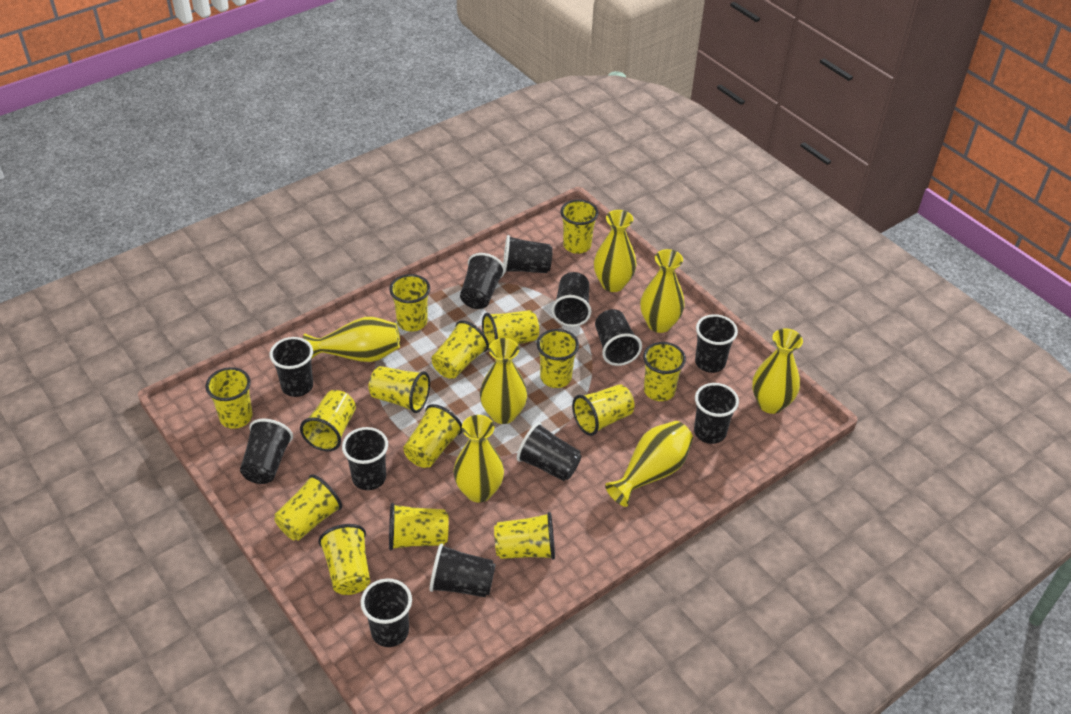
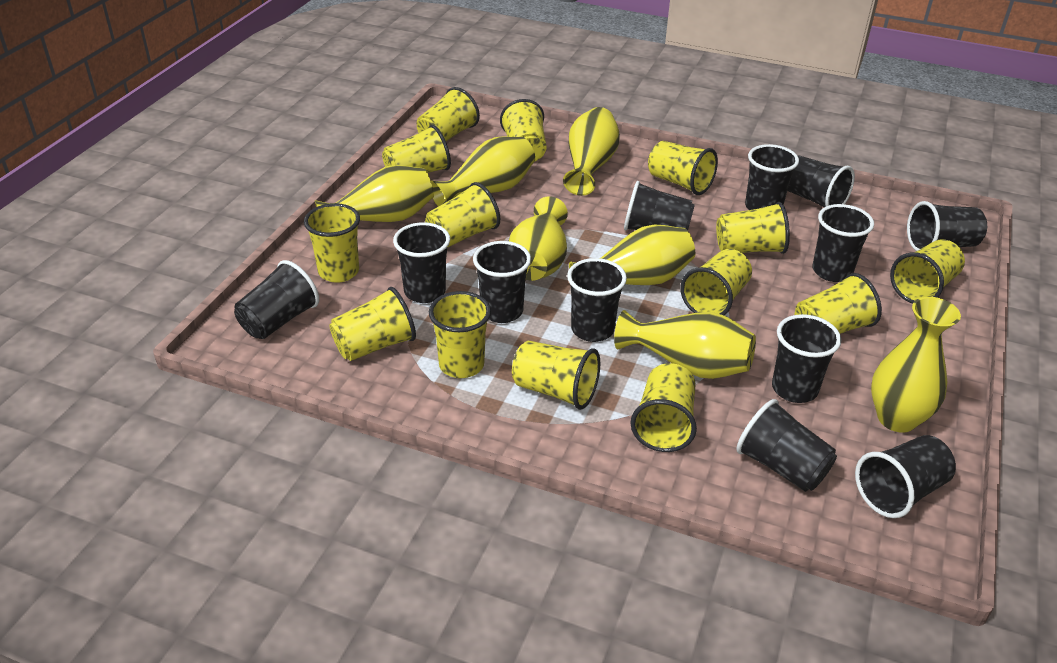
yellow cup: 15 -> 14

